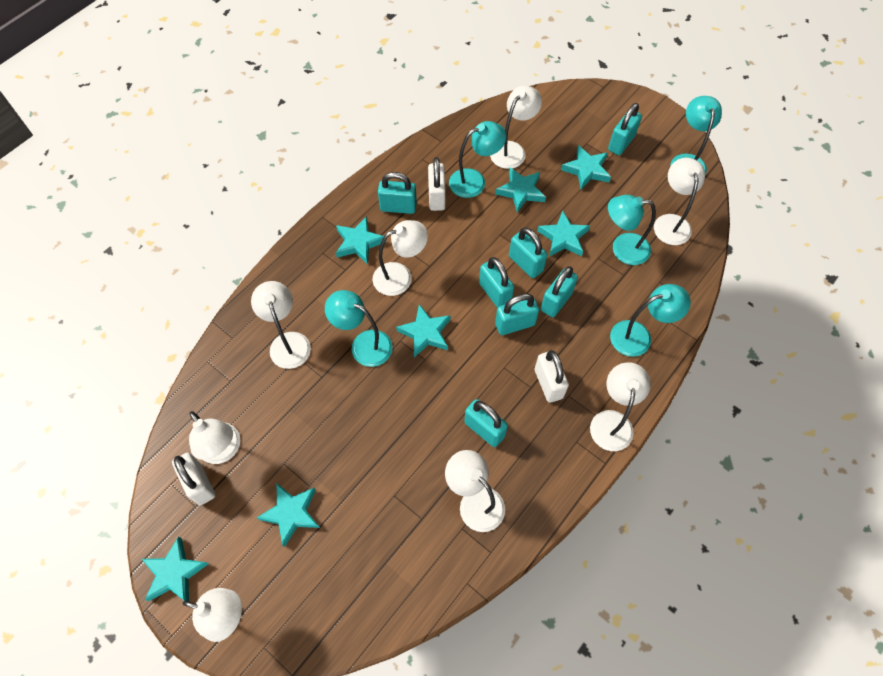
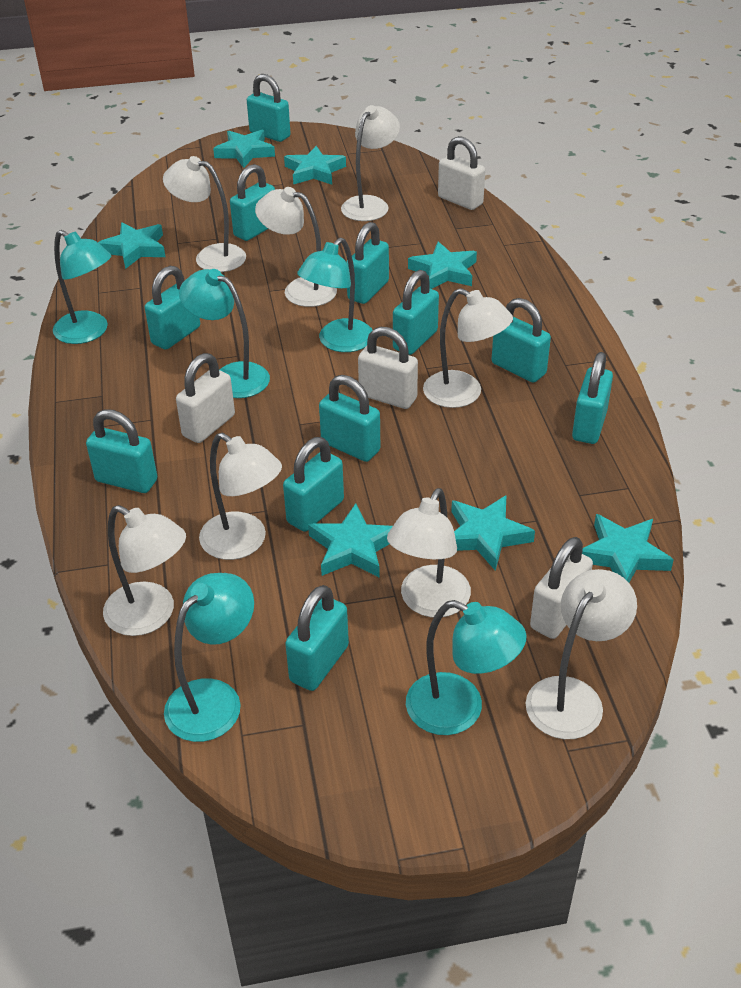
turquoise padlock: 7 -> 11
white padlock: 3 -> 4

